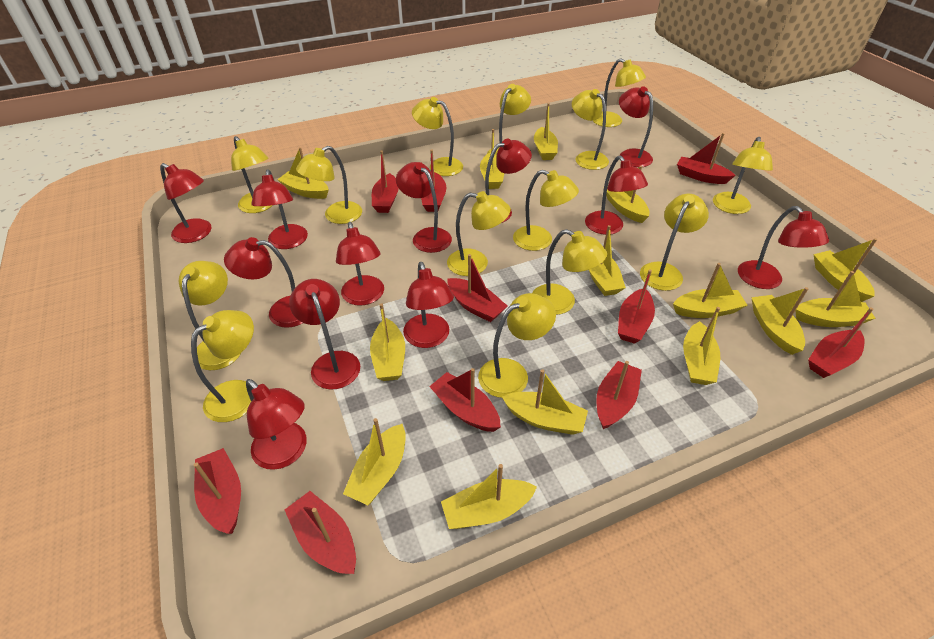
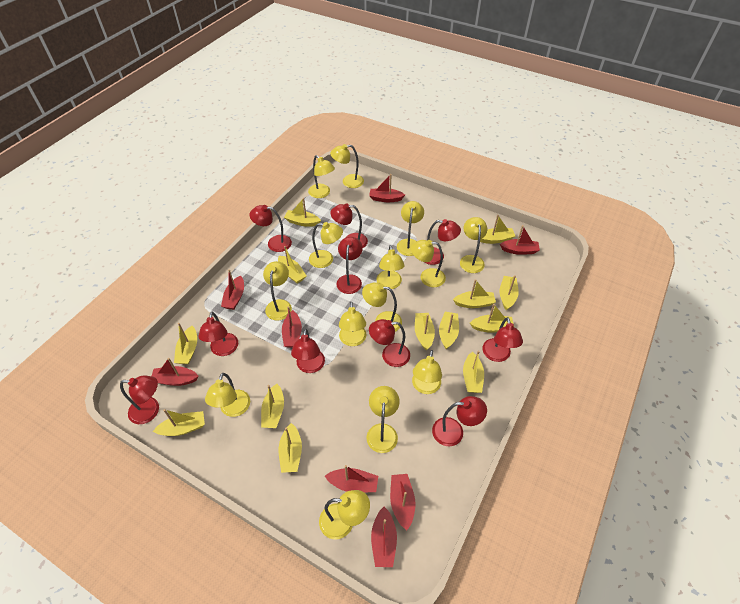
red boat: 10 -> 8
red lamp: 12 -> 10
yellow boat: 14 -> 13

